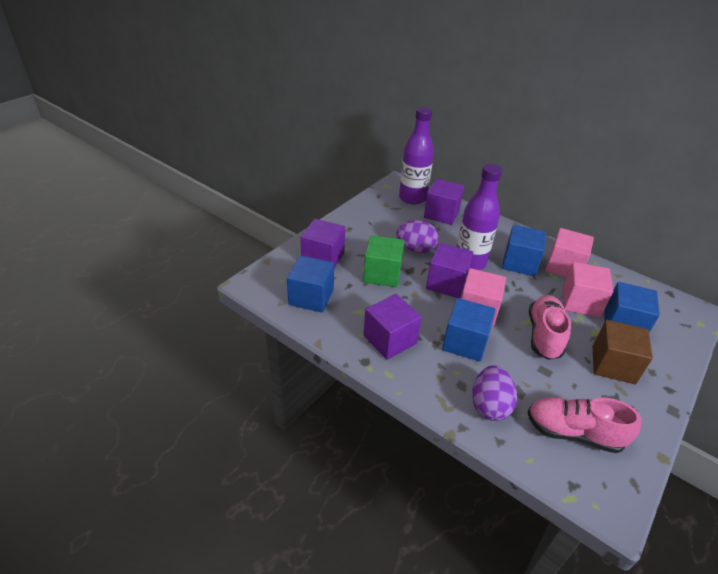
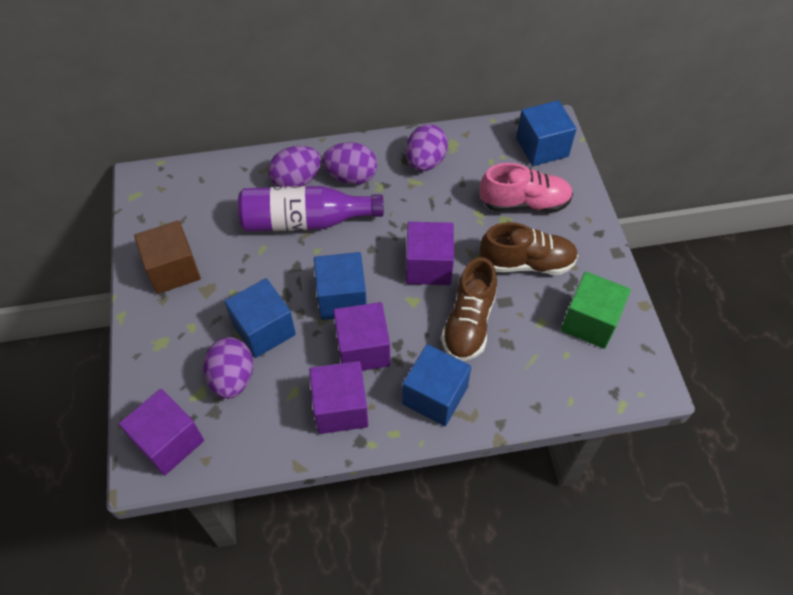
brown shoe: 0 -> 2
pink cube: 3 -> 0
pink shoe: 2 -> 1
purple bottle: 2 -> 1
purple egg: 2 -> 4

